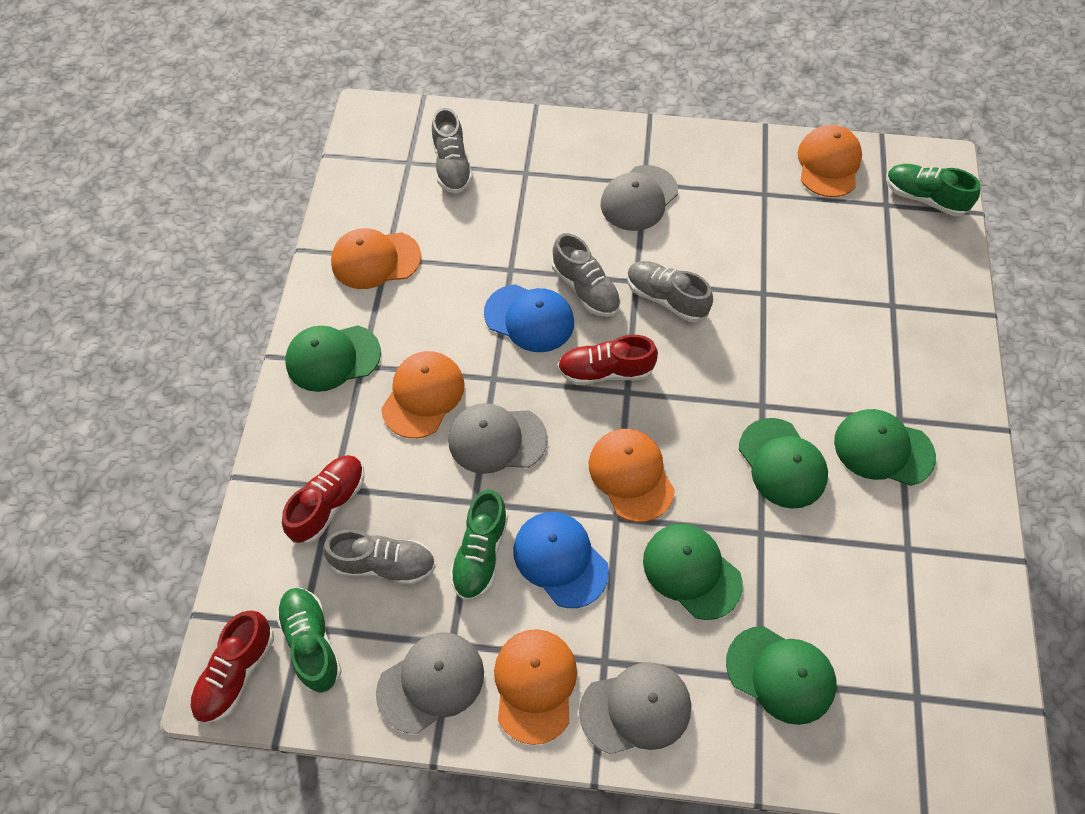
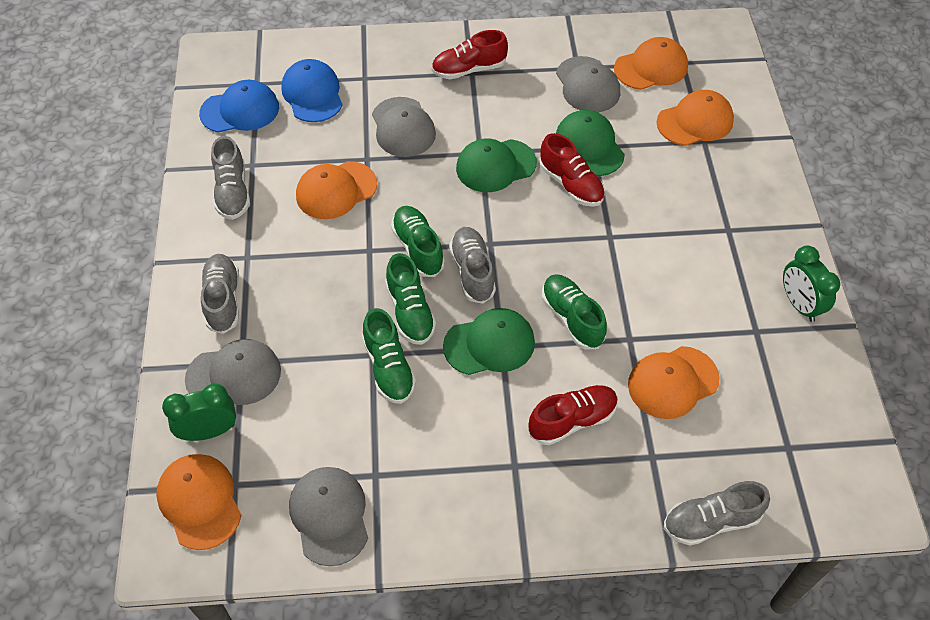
green cap: 5 -> 3
green clock: 0 -> 2
green shoe: 3 -> 4

